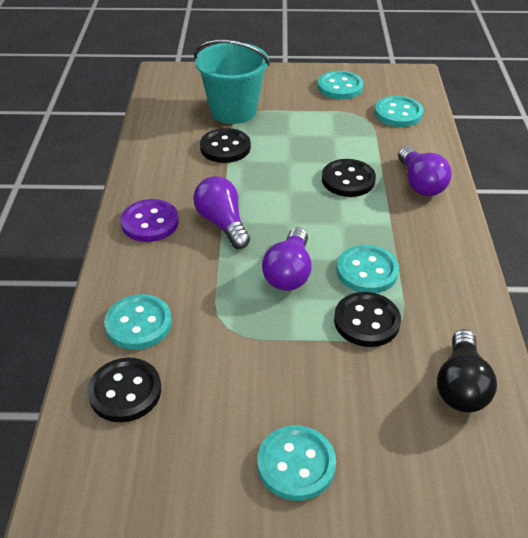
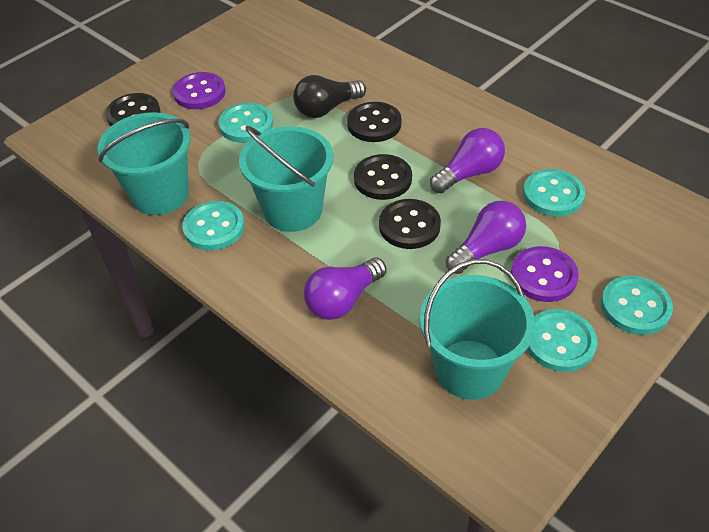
purple button: 1 -> 2
turquoise bucket: 1 -> 3

